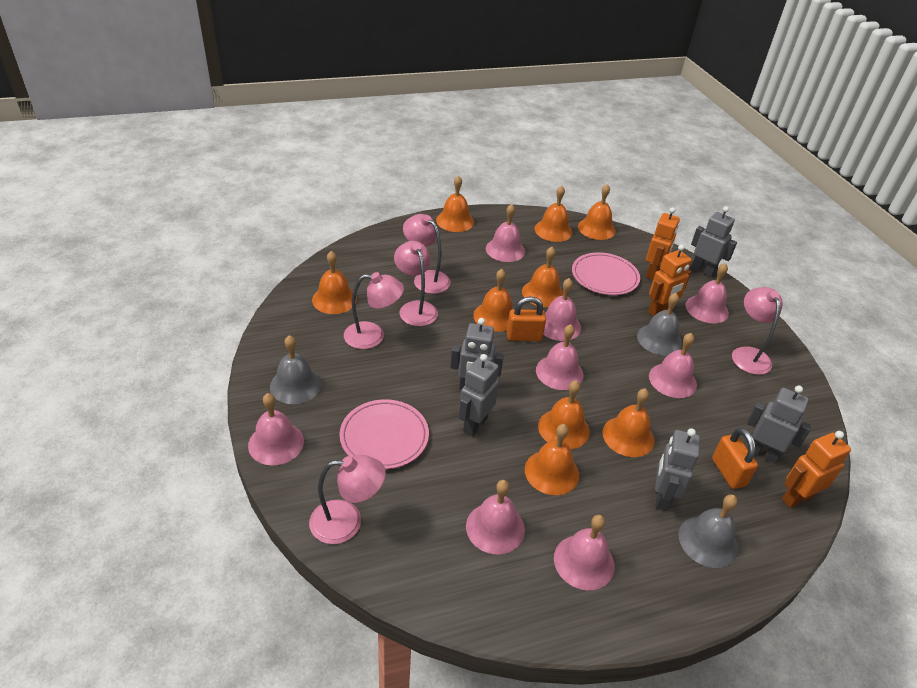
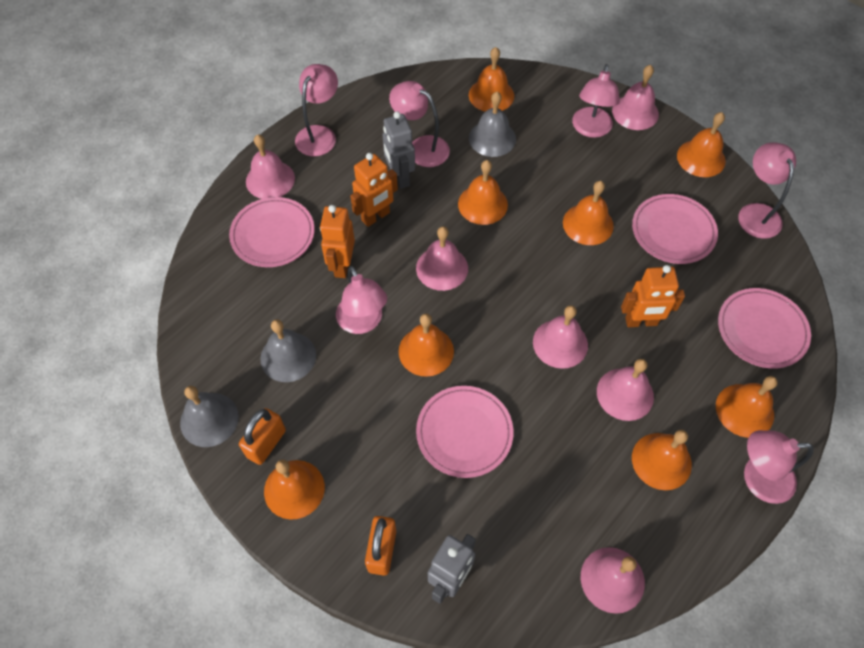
grey robot: 5 -> 2
orange bell: 9 -> 8
pink bell: 8 -> 6
pink lamp: 5 -> 6
pink plate: 2 -> 4

